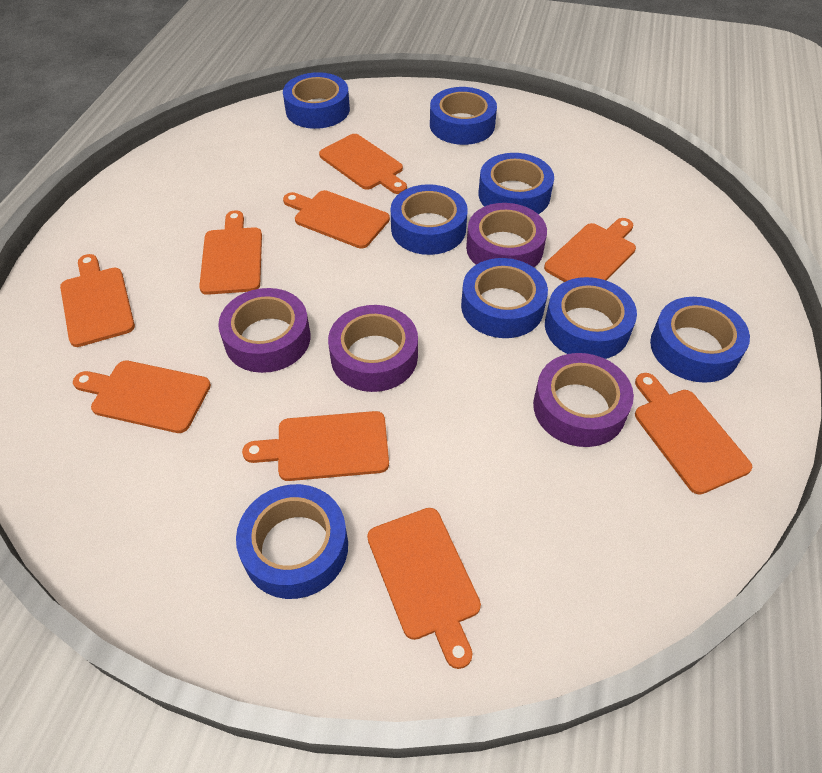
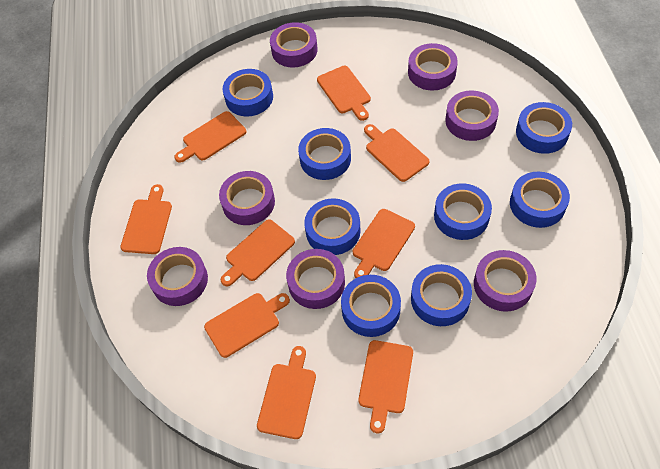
purple tape: 4 -> 7

